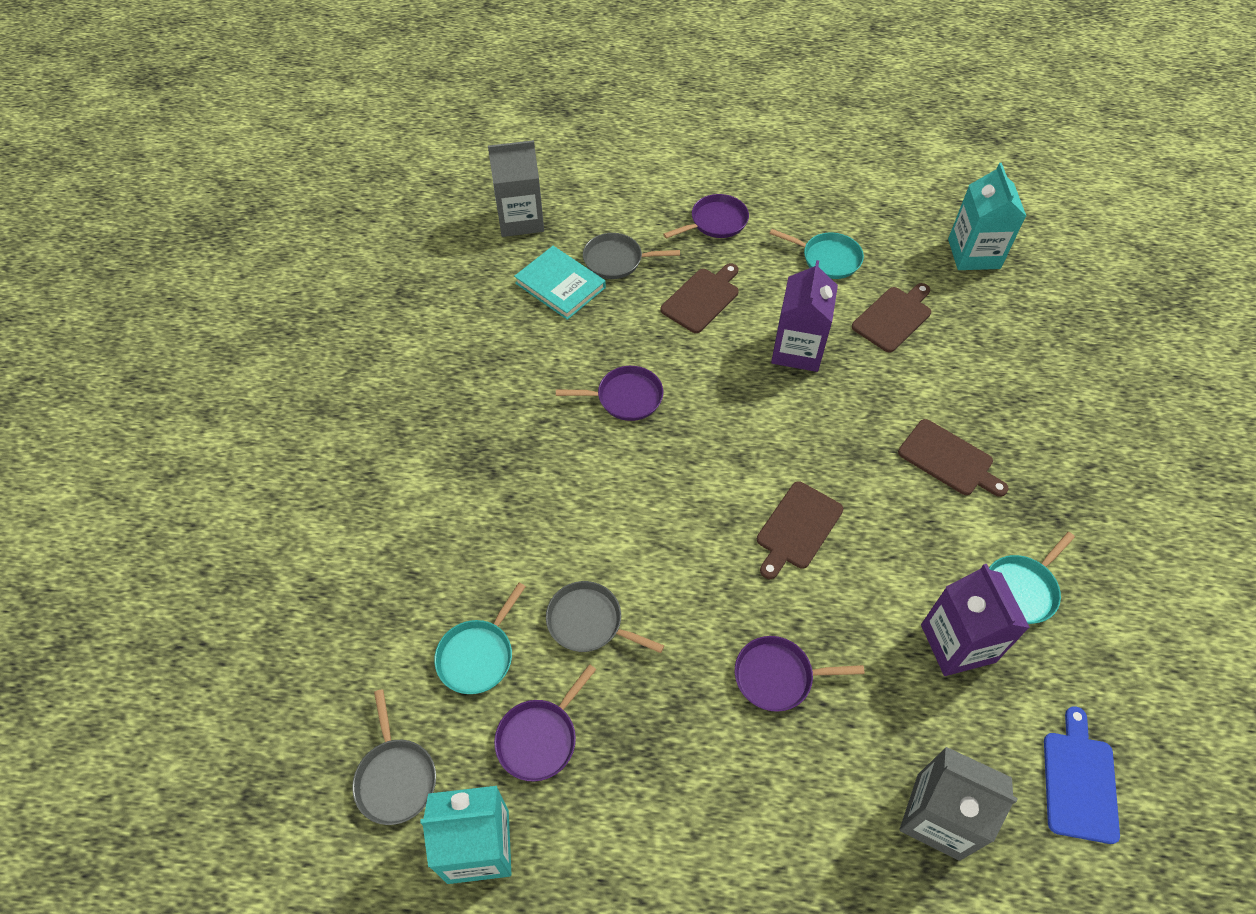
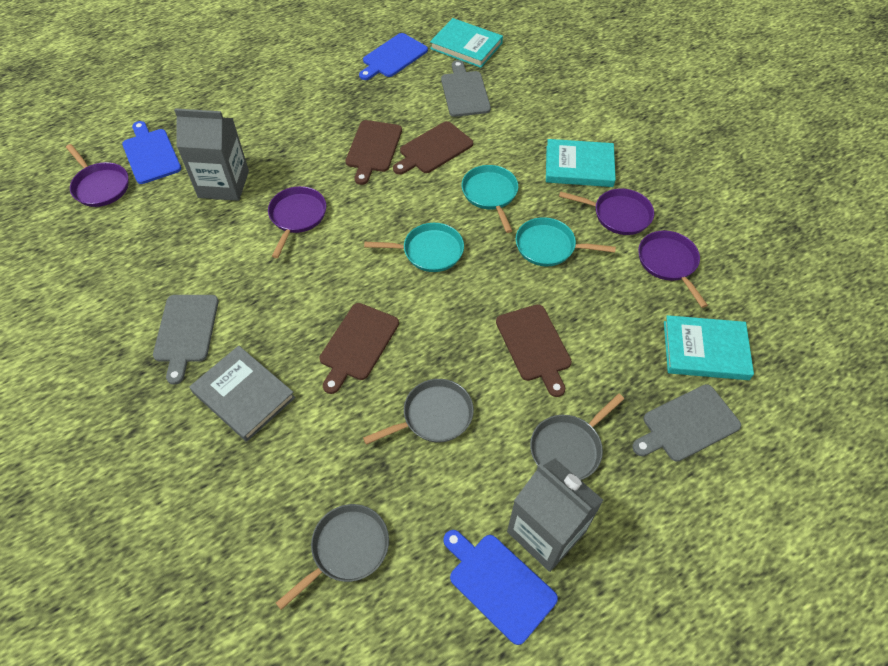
blue cutting board: 1 -> 3
grey book: 0 -> 1
grey cutting board: 0 -> 3
purple carton: 2 -> 0
turquoise book: 1 -> 3
turquoise carton: 2 -> 0

